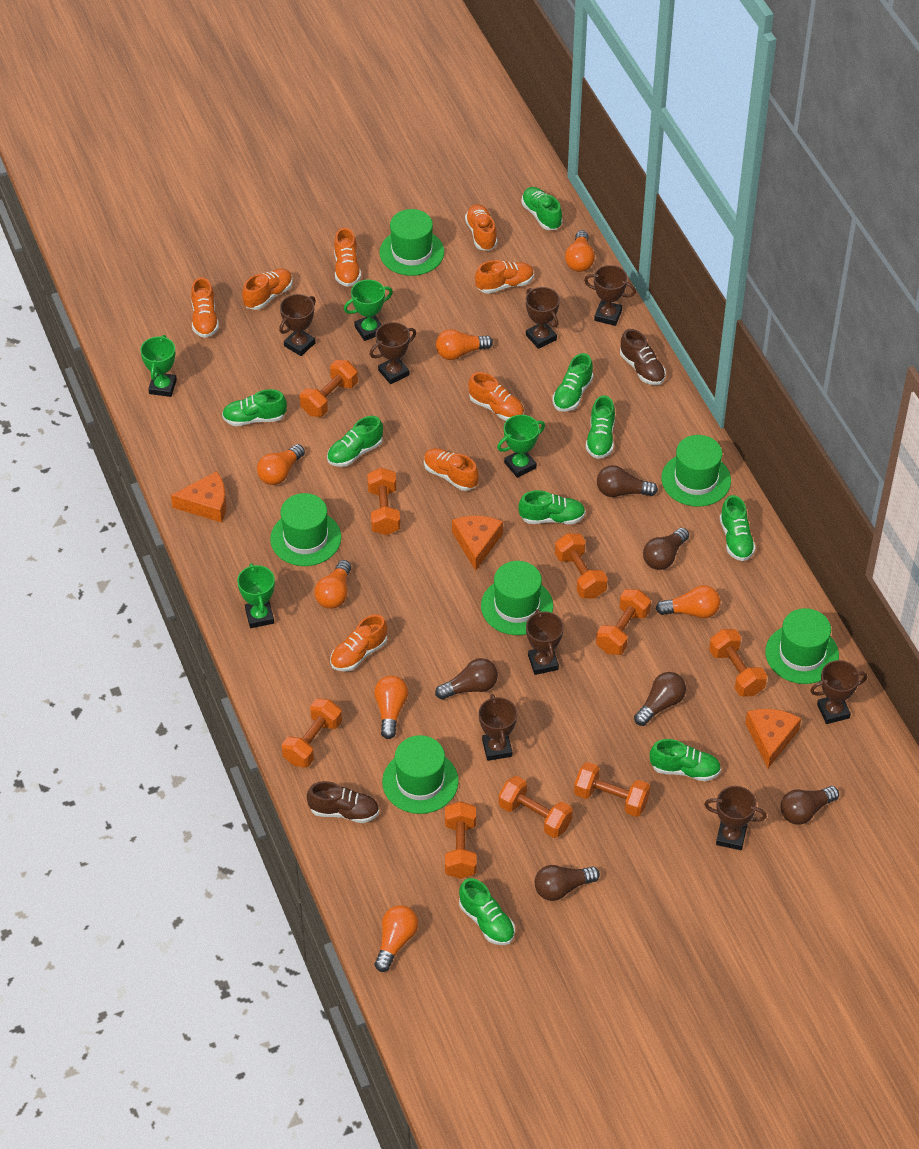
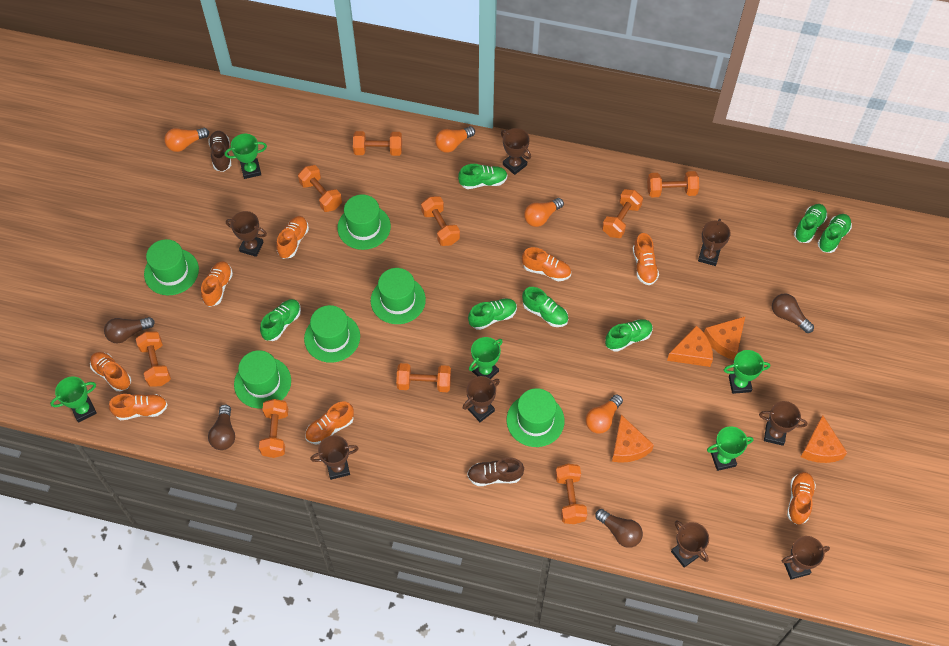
brown light bulb: 6 -> 4
green shoe: 9 -> 7
green trophy: 4 -> 5
orange cheese: 3 -> 4
orange light bulb: 7 -> 4

